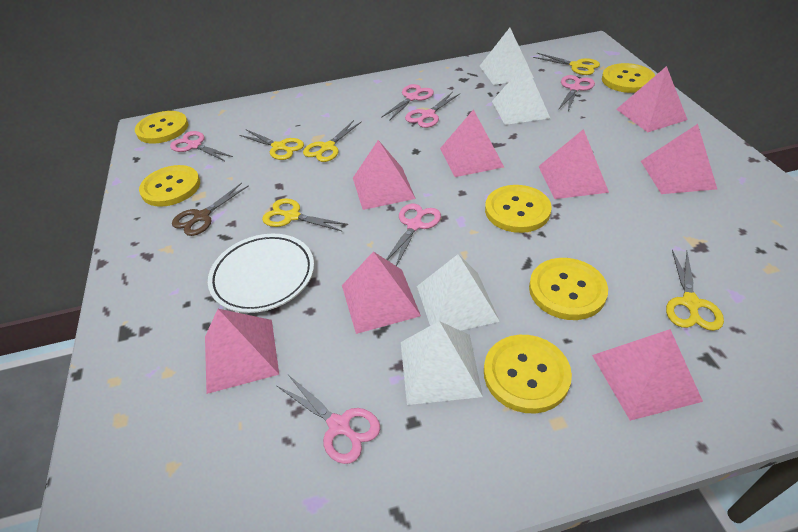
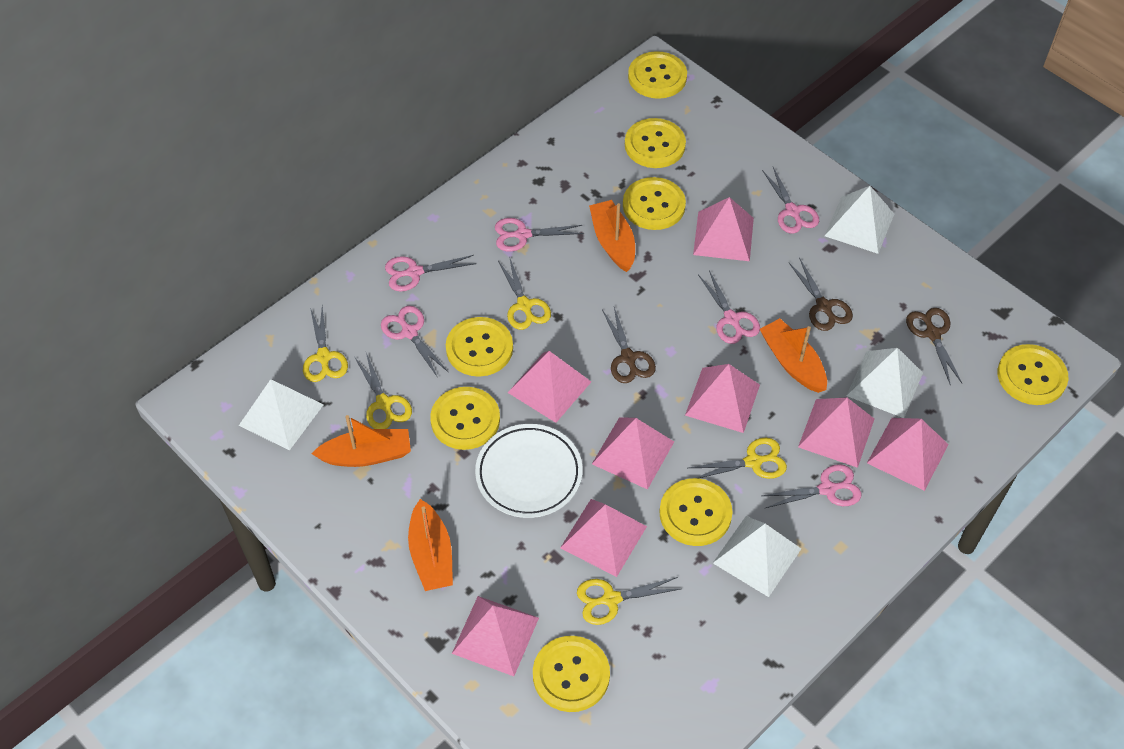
brown scissors: 1 -> 3
orange boat: 0 -> 4
yellow button: 6 -> 8

